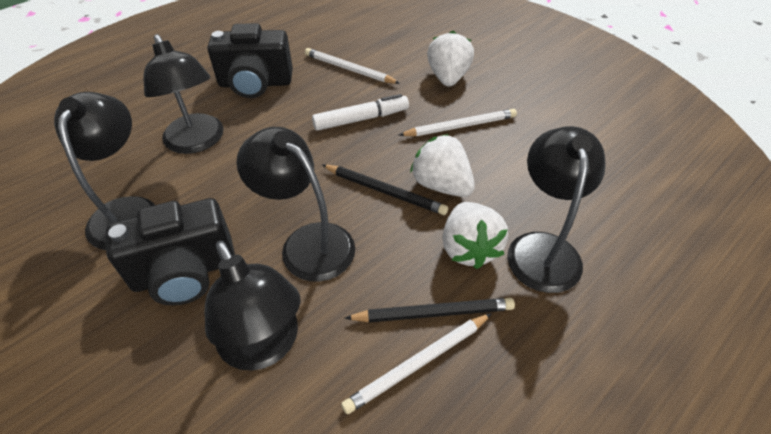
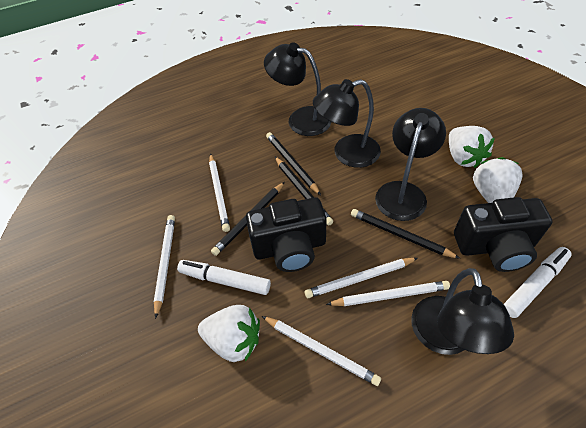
black lamp: 5 -> 4
black pencil: 2 -> 4
white marker: 1 -> 2
white pencil: 3 -> 5

